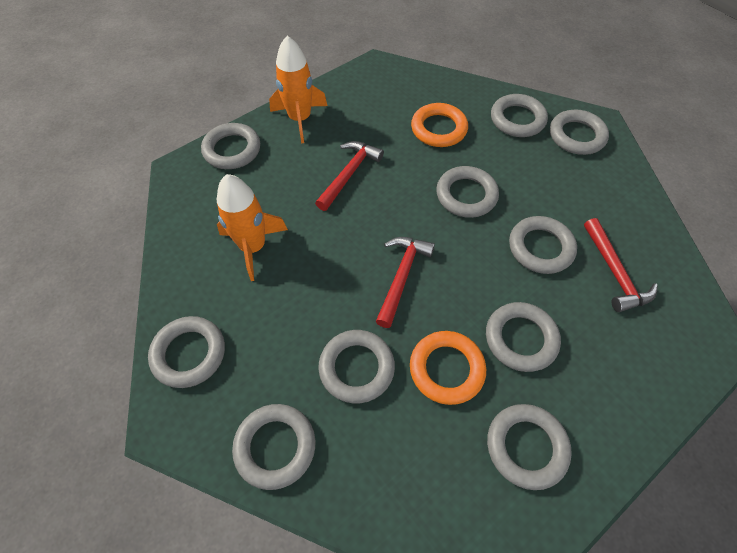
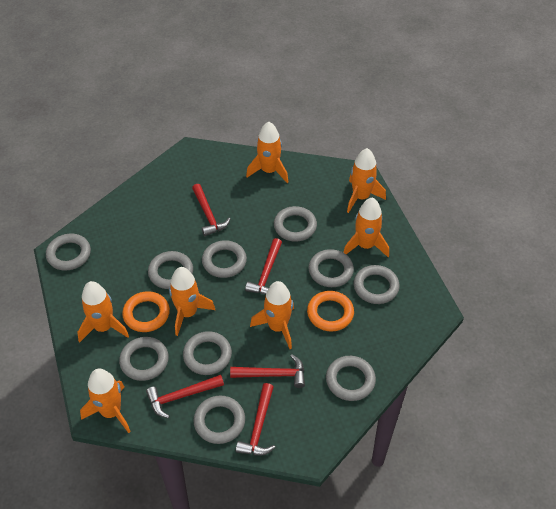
orange rocket: 2 -> 7
red hammer: 3 -> 5

